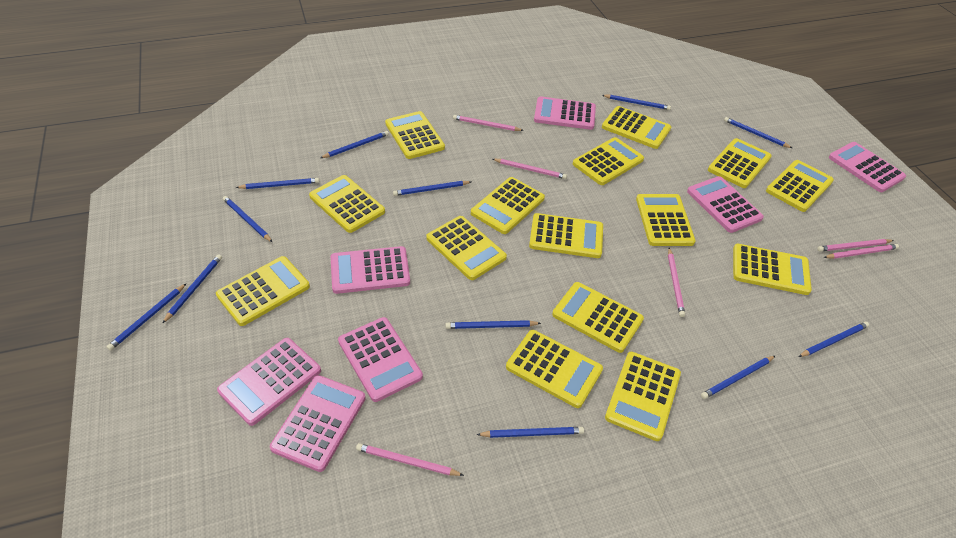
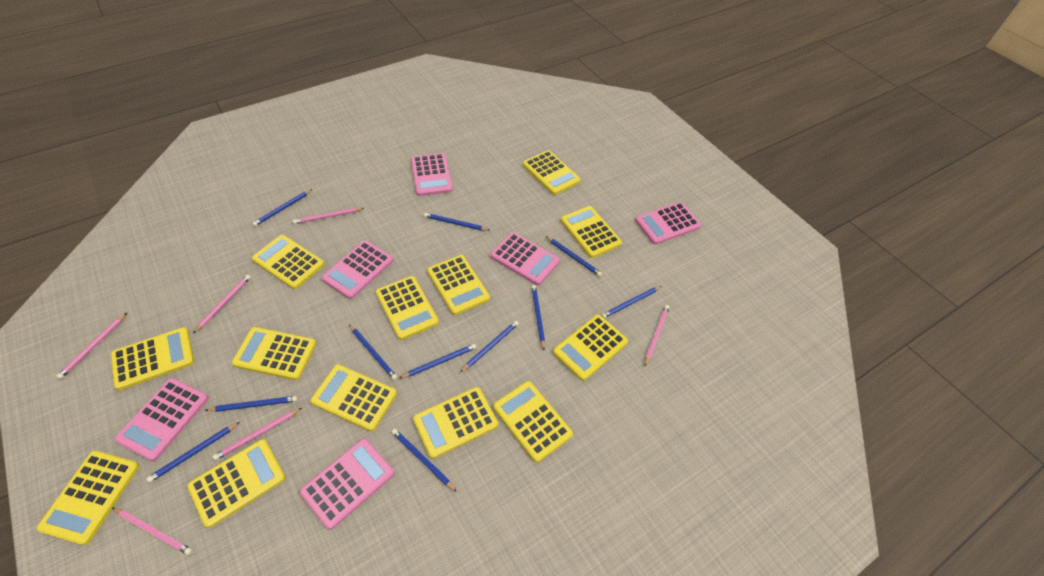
blue pencil: 12 -> 11
pink calculator: 7 -> 6
yellow calculator: 15 -> 13

